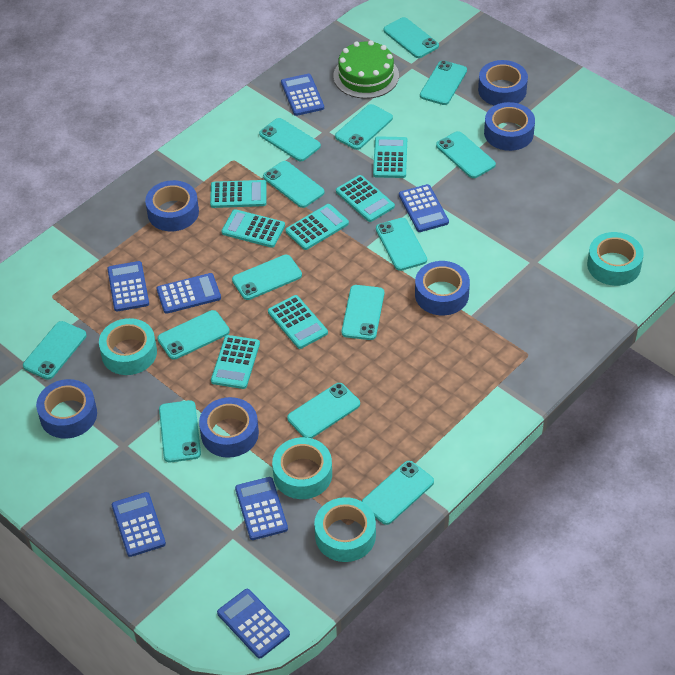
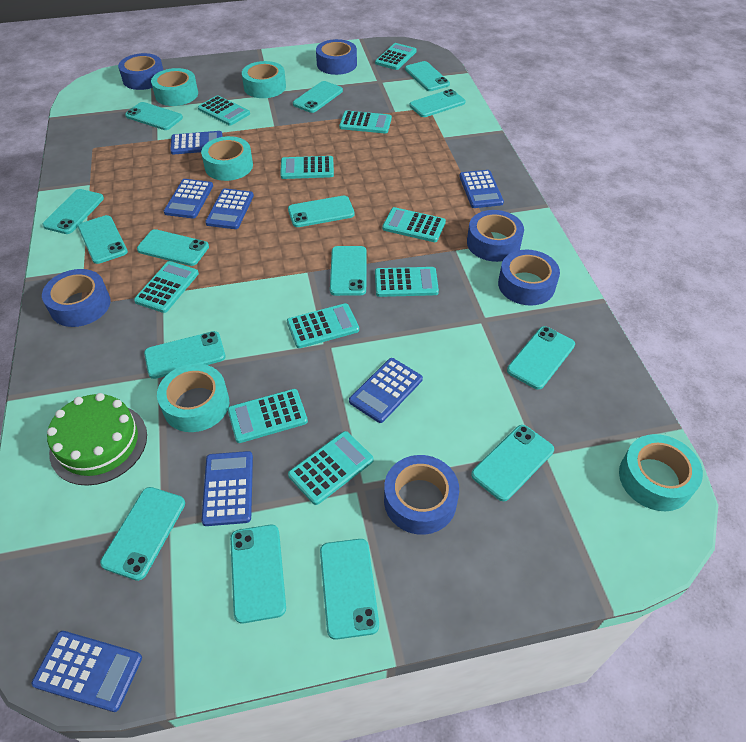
turquoise calculator: 7 -> 10
turquoise phone: 14 -> 15
turquoise tape: 4 -> 5

